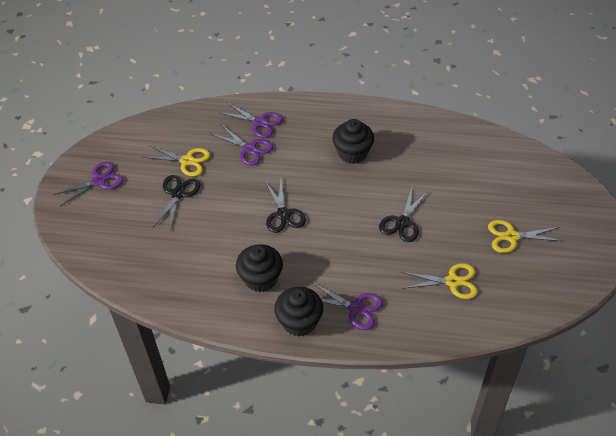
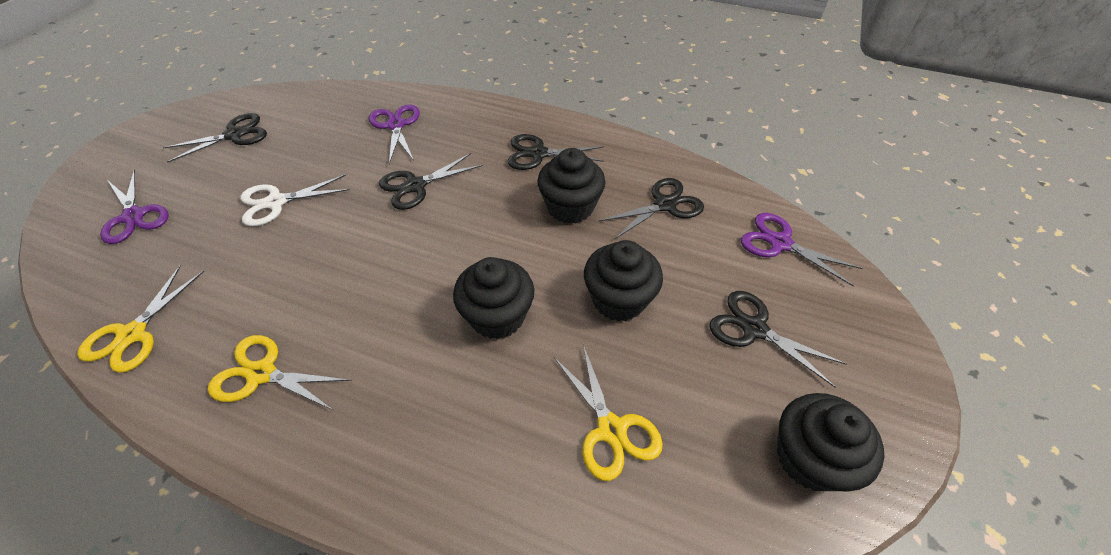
black cupcake: 3 -> 4
black scissors: 3 -> 5
purple scissors: 4 -> 3
white scissors: 0 -> 1

